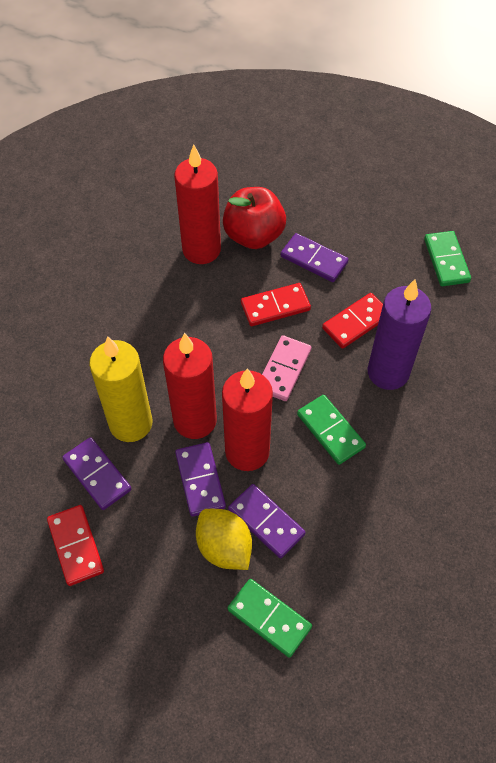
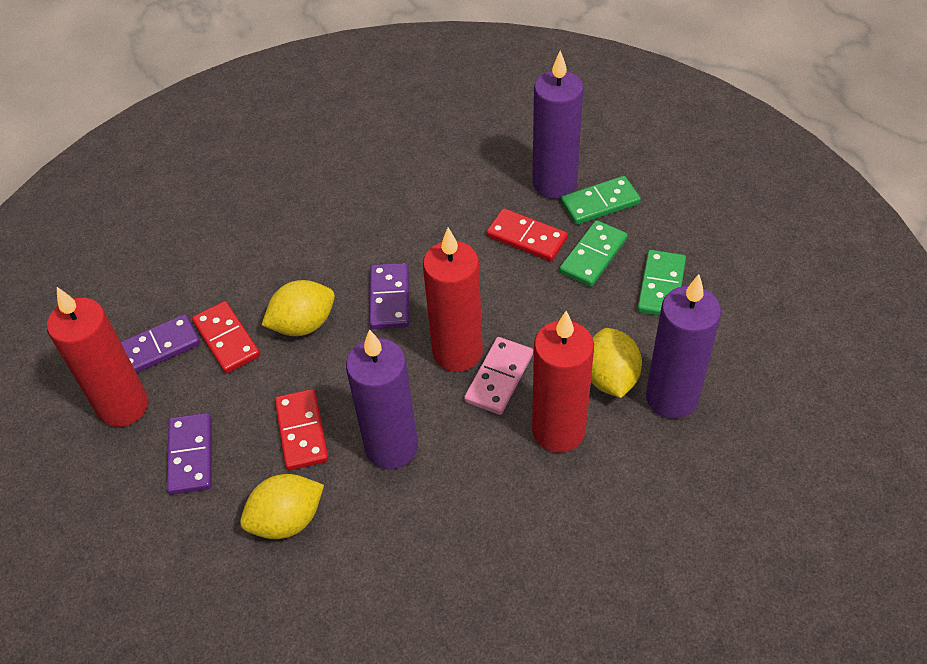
purple candle: 1 -> 3
purple domino: 4 -> 3
red apple: 1 -> 0
yellow candle: 1 -> 0
yellow lemon: 1 -> 3

